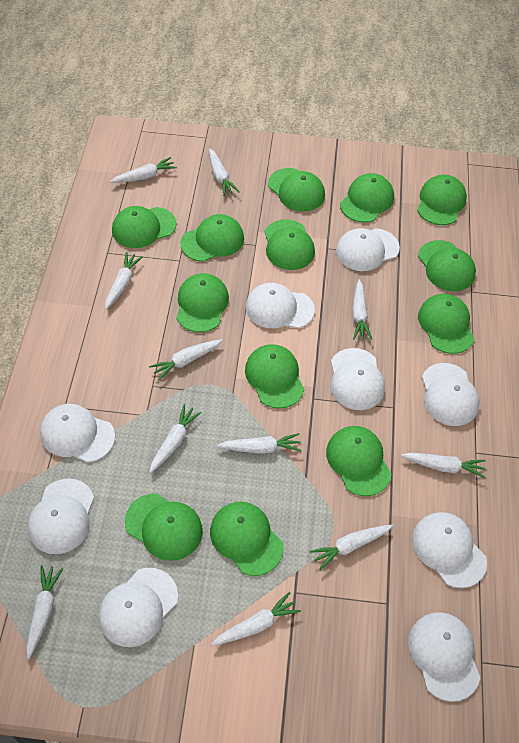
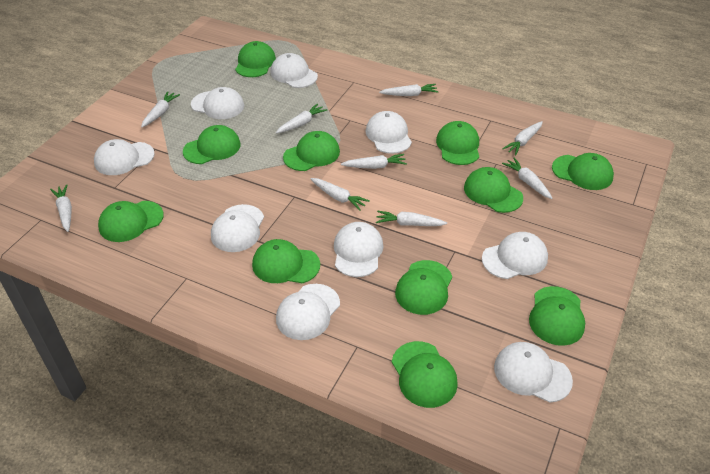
green cap: 13 -> 11
white carrot: 11 -> 9

